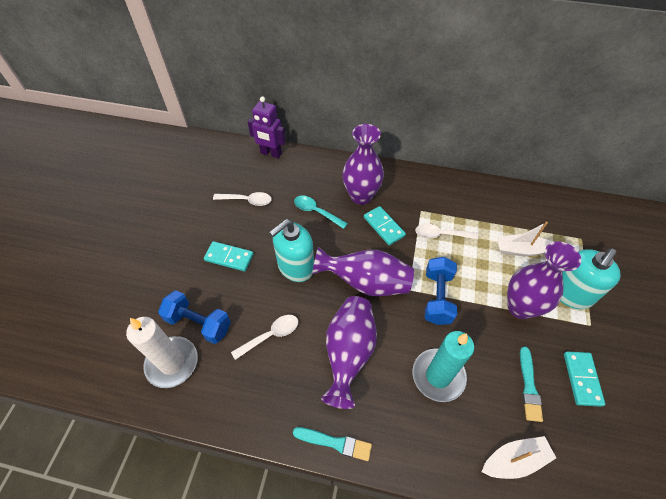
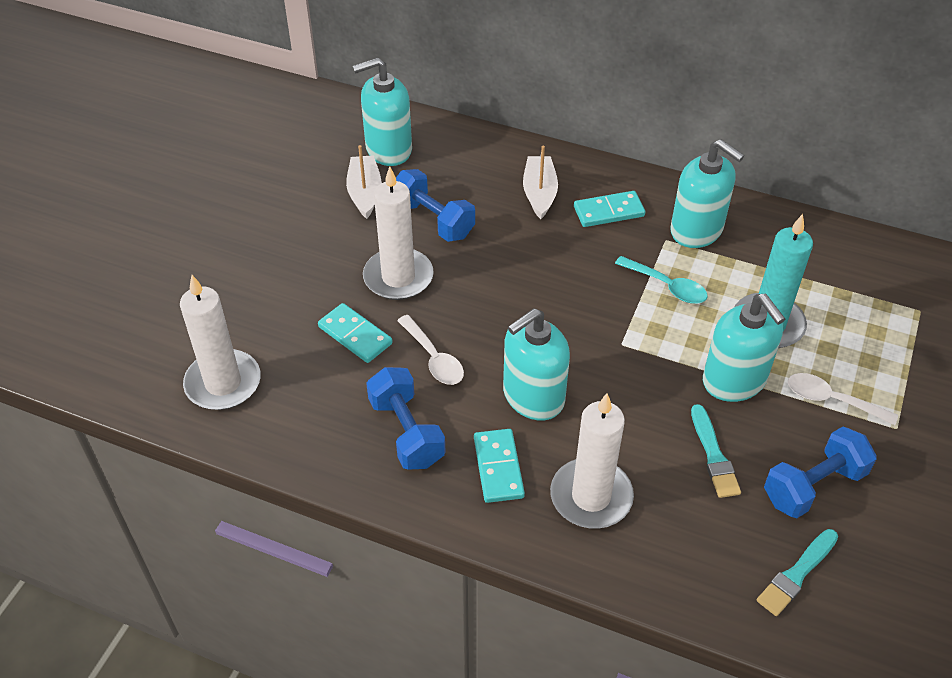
blue dumbbell: 2 -> 3
purple robot: 1 -> 0
purple vase: 4 -> 0
turquoise soap dispenser: 2 -> 4
white candle: 1 -> 3
white spoon: 3 -> 2

